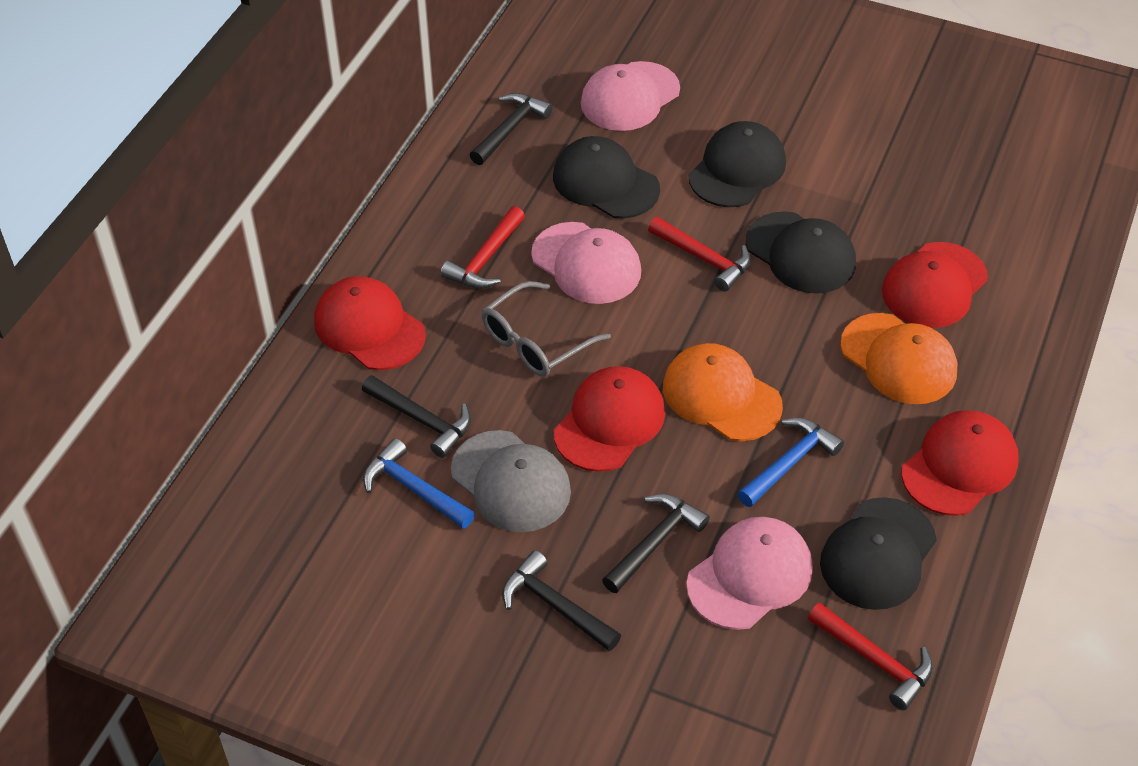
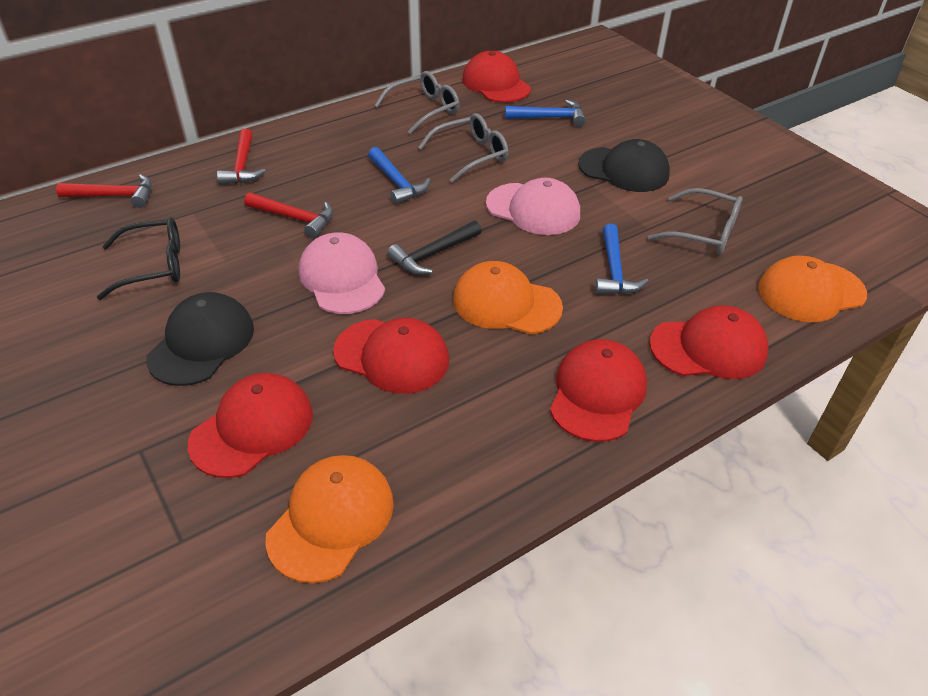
black cap: 4 -> 2
black glasses: 0 -> 1
black hammer: 4 -> 1
blue hammer: 2 -> 3
grey cap: 1 -> 0
grey glasses: 1 -> 3
orange cap: 2 -> 3
pink cap: 3 -> 2
red cap: 4 -> 5

